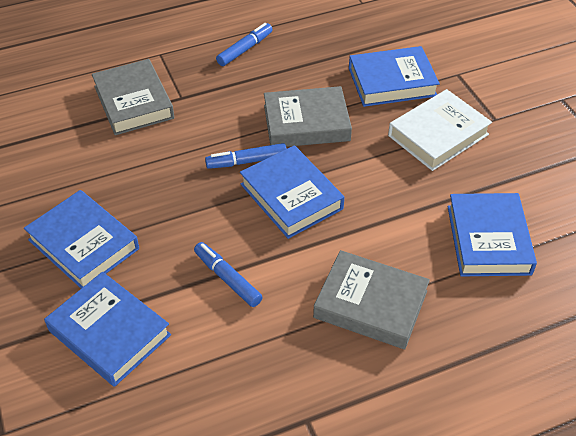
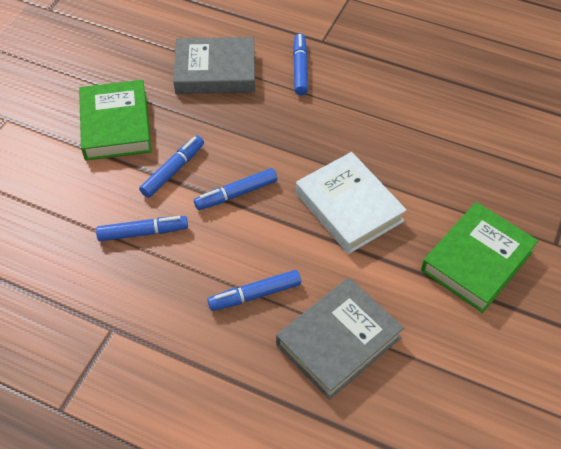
blue book: 5 -> 0
blue marker: 3 -> 5
green book: 0 -> 2
grey book: 3 -> 2

